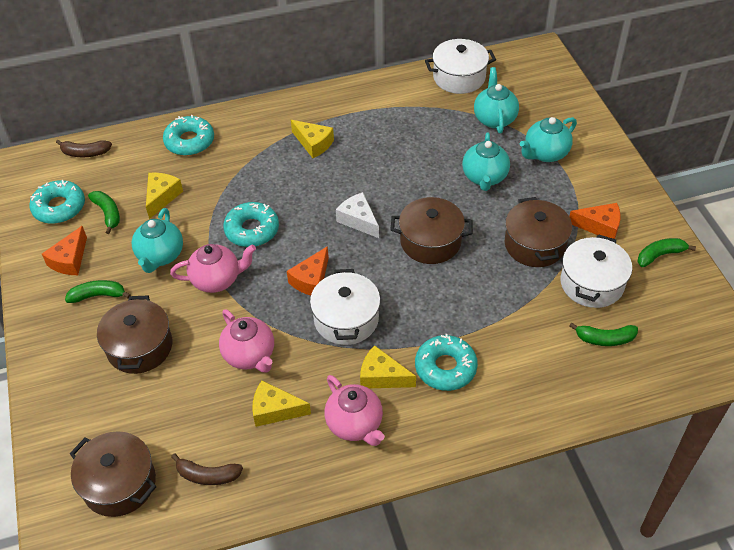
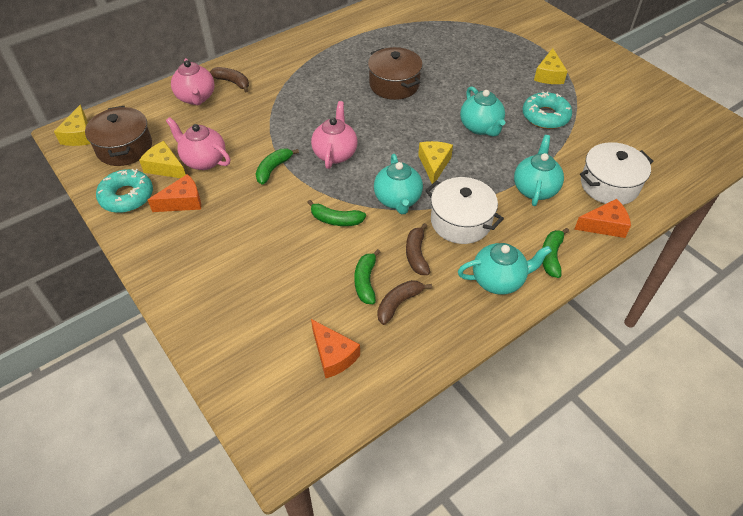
brown banana: 2 -> 3
brown pot: 4 -> 2
turquoise donut: 4 -> 2
white cheese: 1 -> 0
white pot: 3 -> 2

